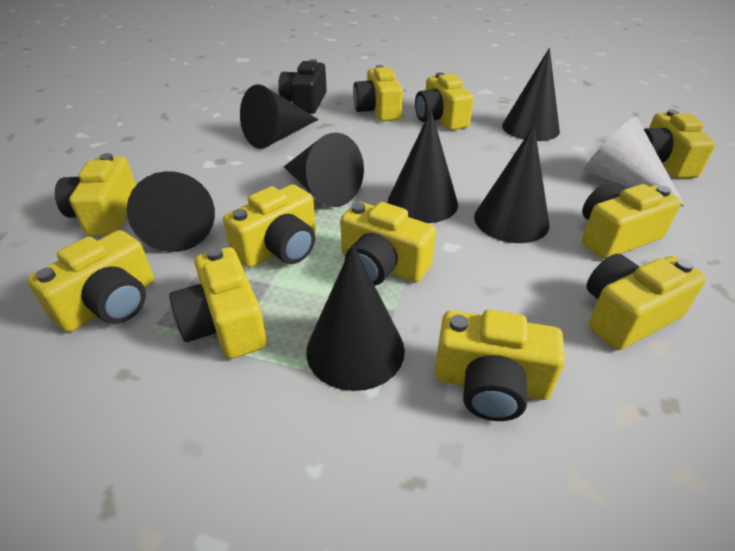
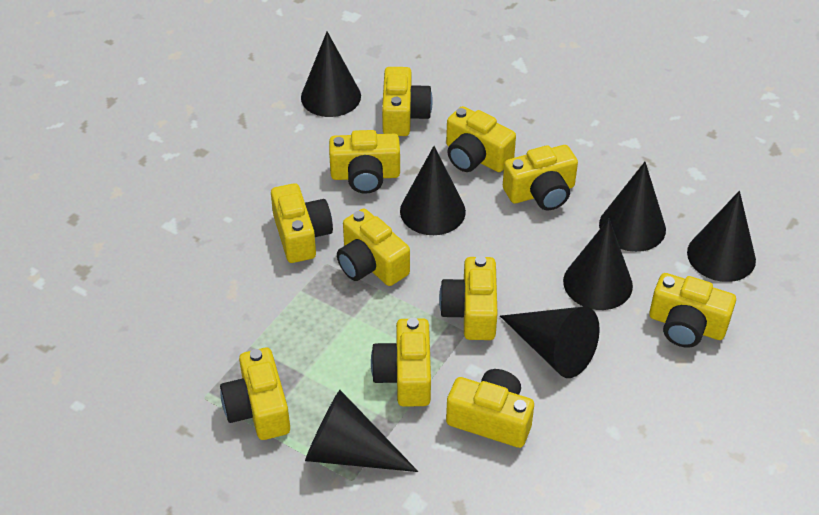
black camera: 1 -> 0
white cone: 1 -> 0

